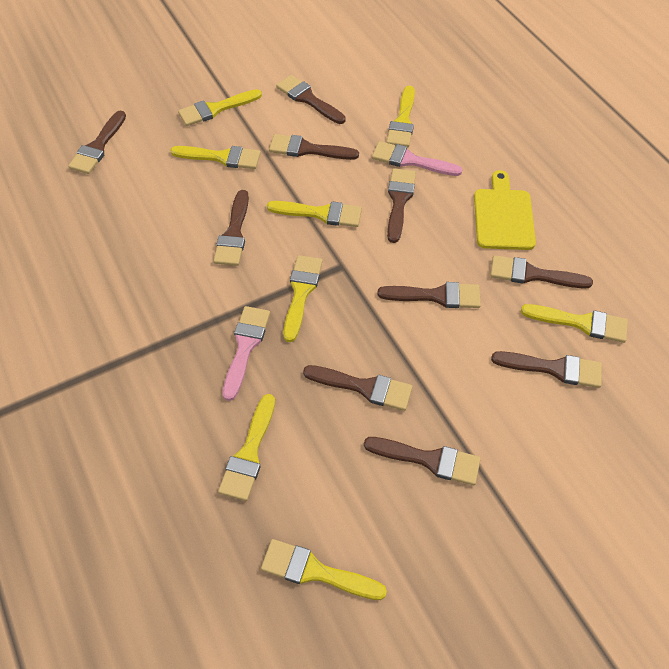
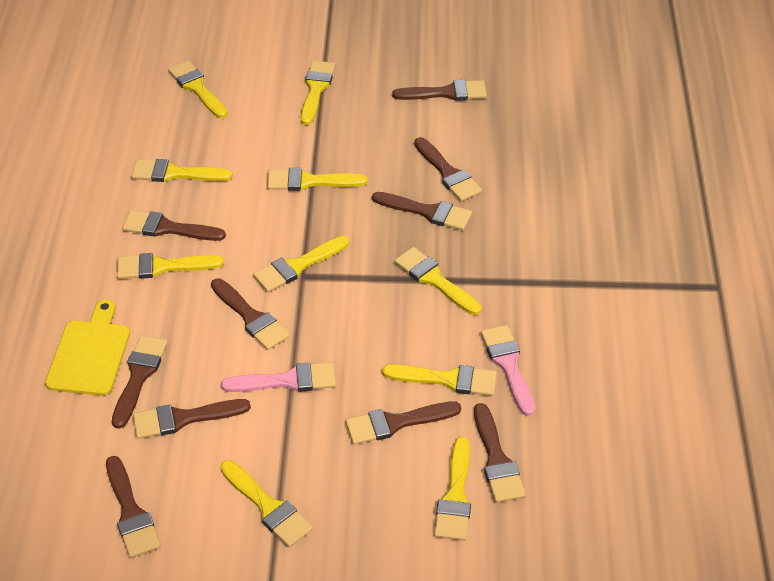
yellow brush: 8 -> 10

